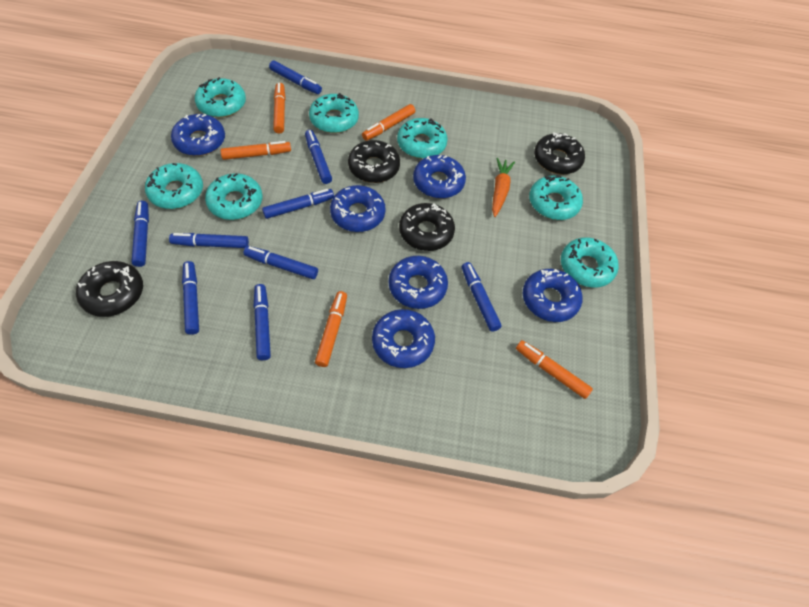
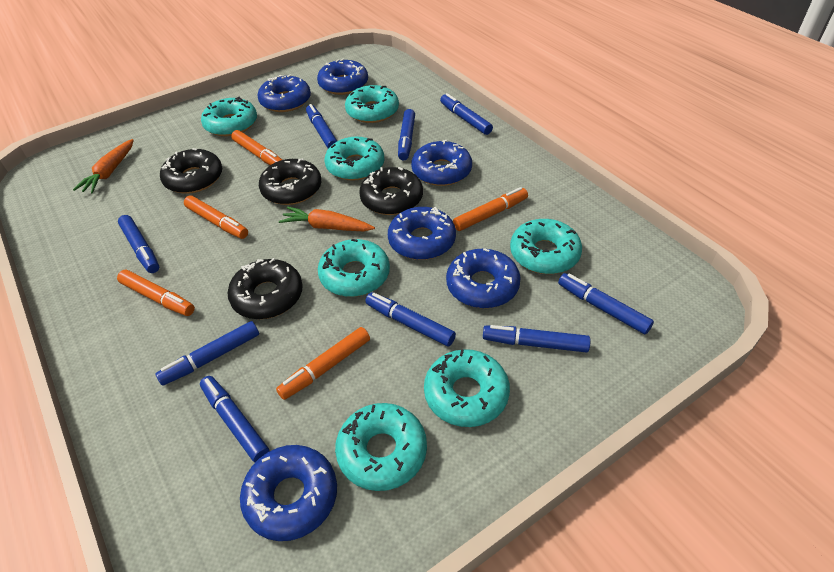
orange carrot: 1 -> 2

